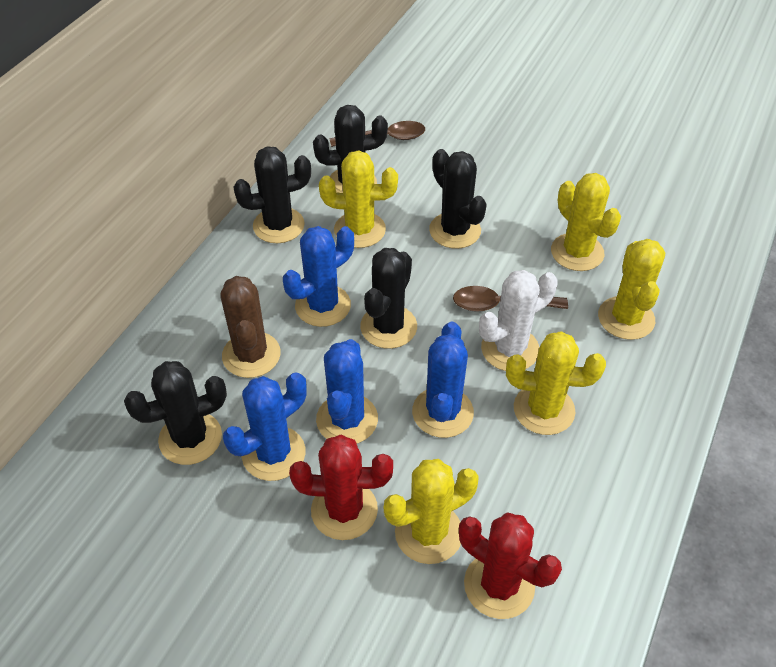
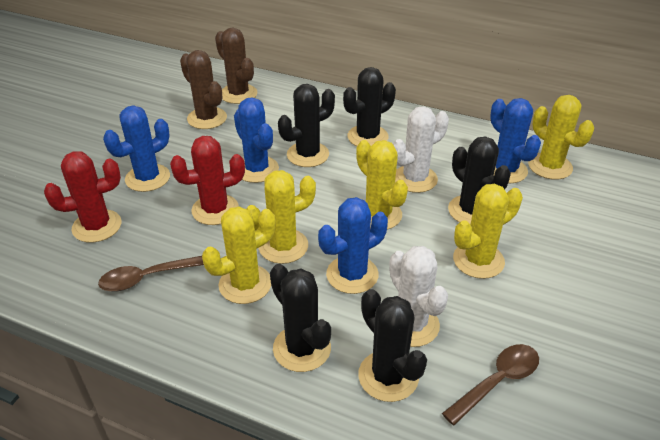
brown cactus: 1 -> 2
white cactus: 1 -> 2

